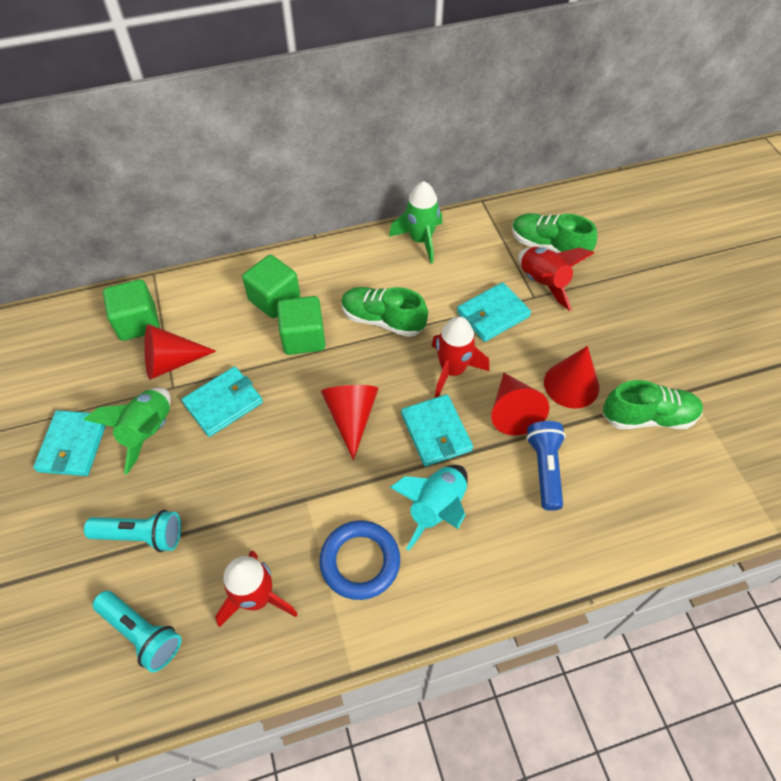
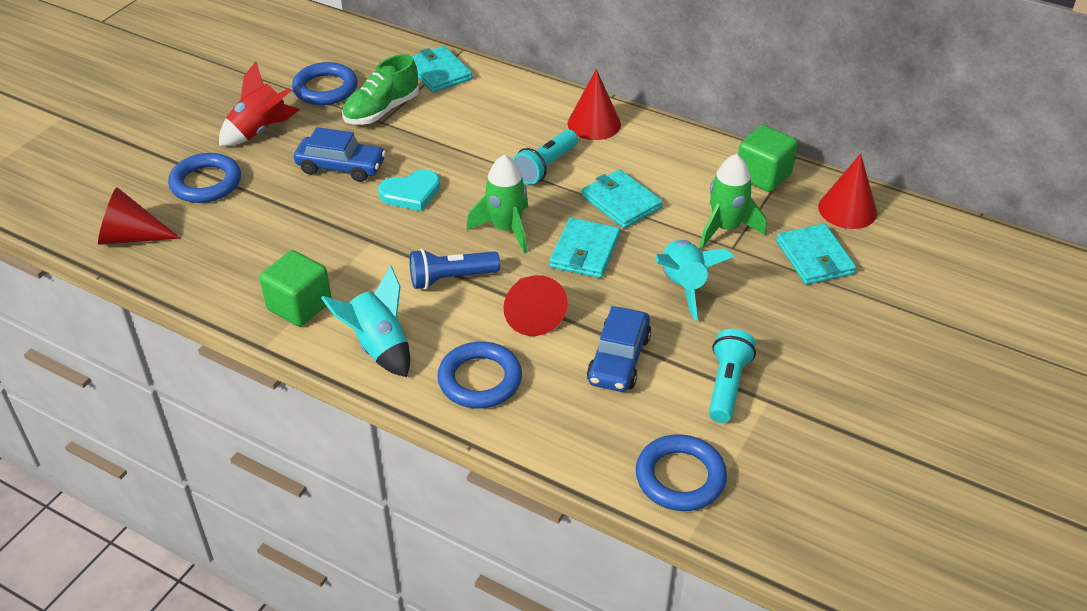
blue car: 0 -> 2
blue ring: 1 -> 4
green cube: 3 -> 2
green shoe: 3 -> 1
red rocket: 3 -> 1
turquoise heart: 0 -> 1
turquoise rocket: 1 -> 2

